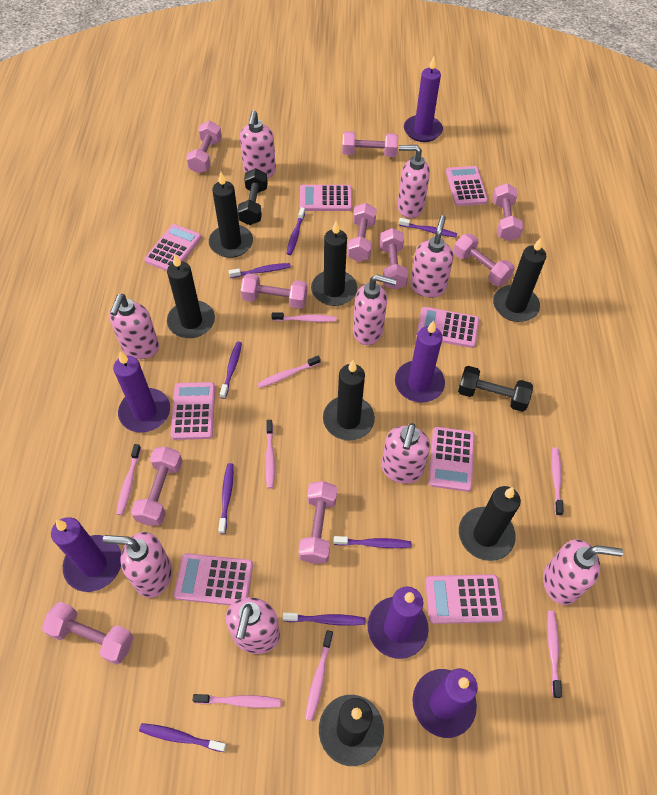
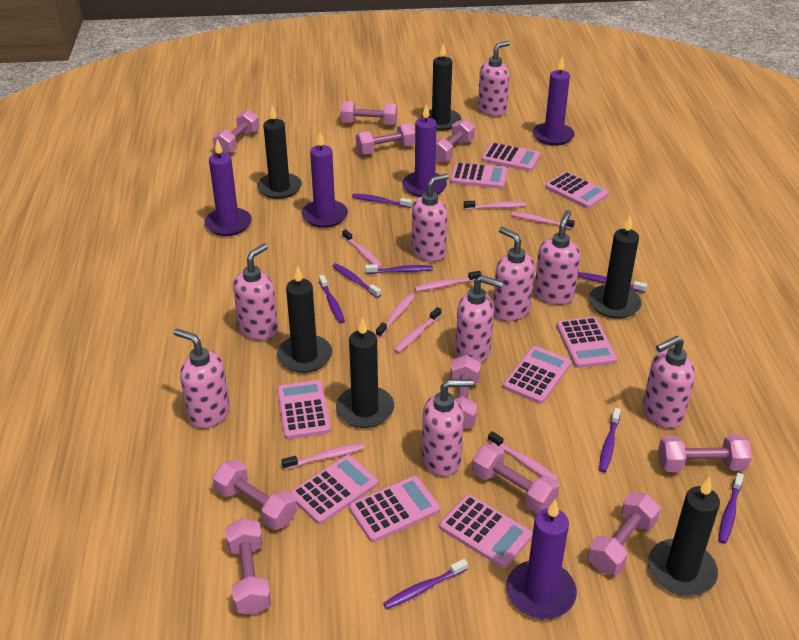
black candle: 7 -> 6
black dumbbell: 2 -> 0
pink calculator: 8 -> 9
purple candle: 6 -> 5

